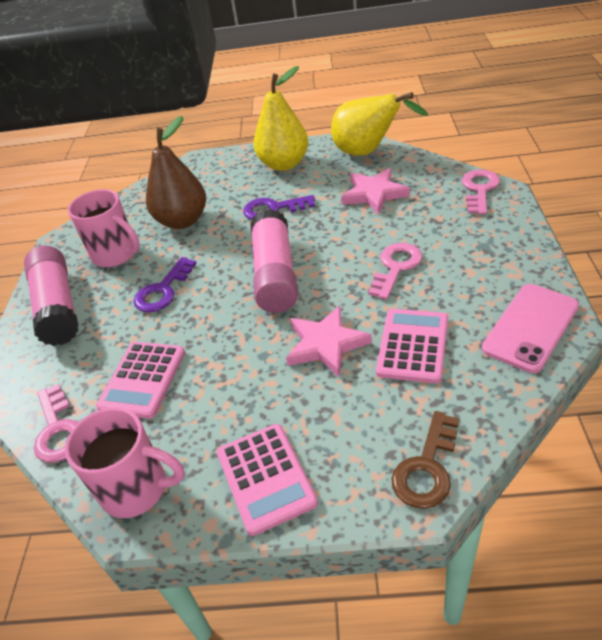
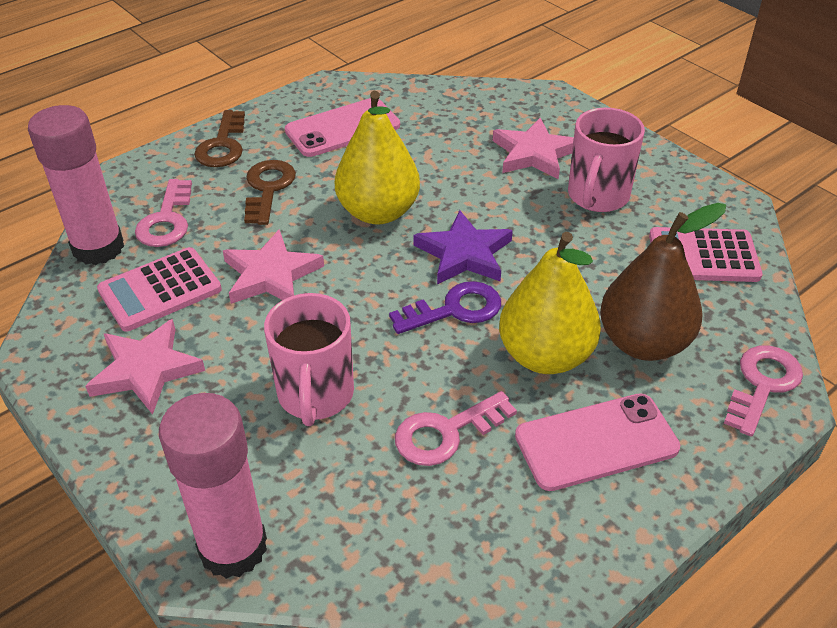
brown key: 1 -> 2
pink calculator: 3 -> 2
pink phone: 1 -> 2
pink star: 2 -> 3
purple key: 2 -> 1
purple star: 0 -> 1

